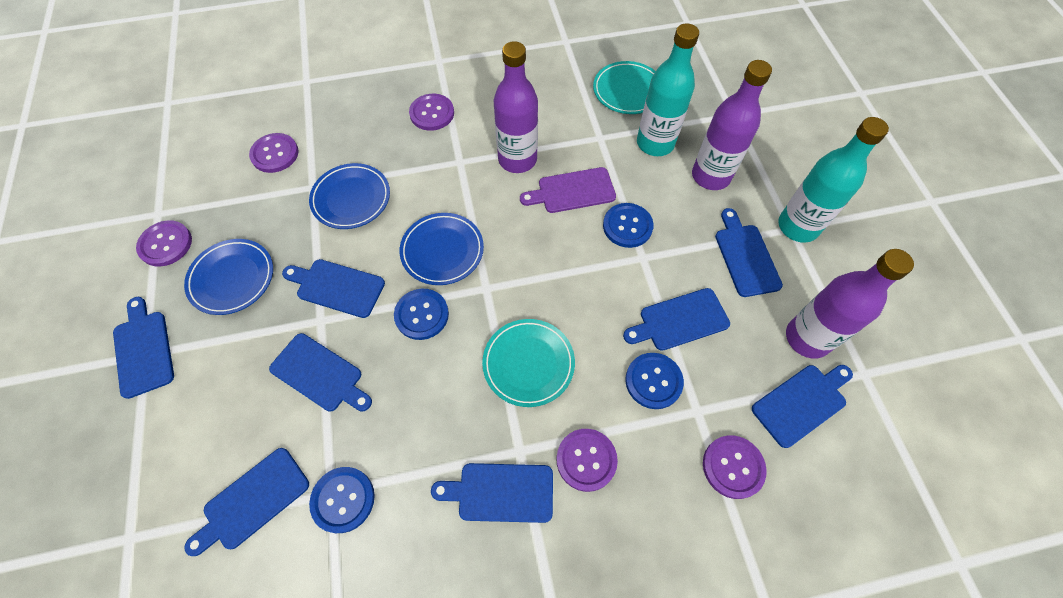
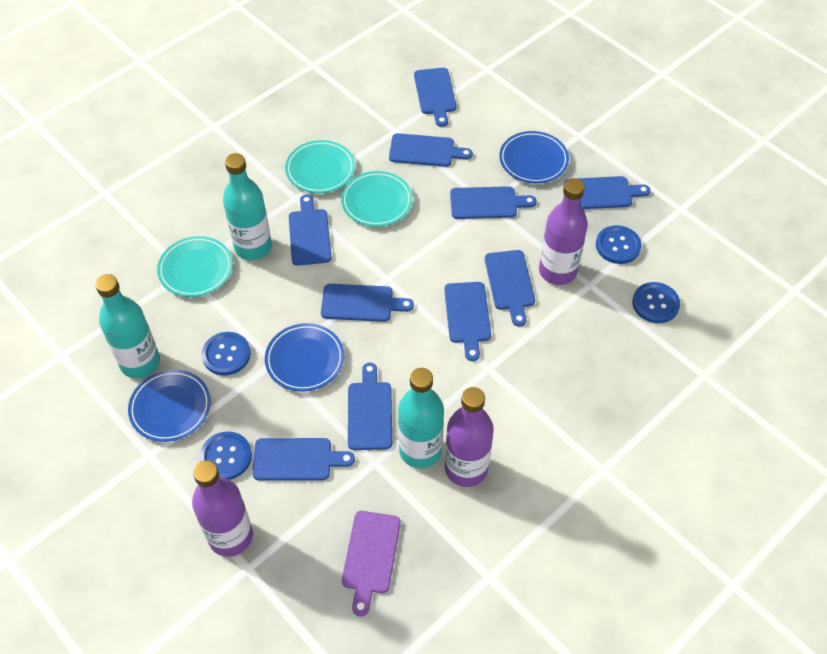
blue cutting board: 8 -> 10
purple button: 5 -> 0
turquoise bottle: 2 -> 3
turquoise plate: 2 -> 3

